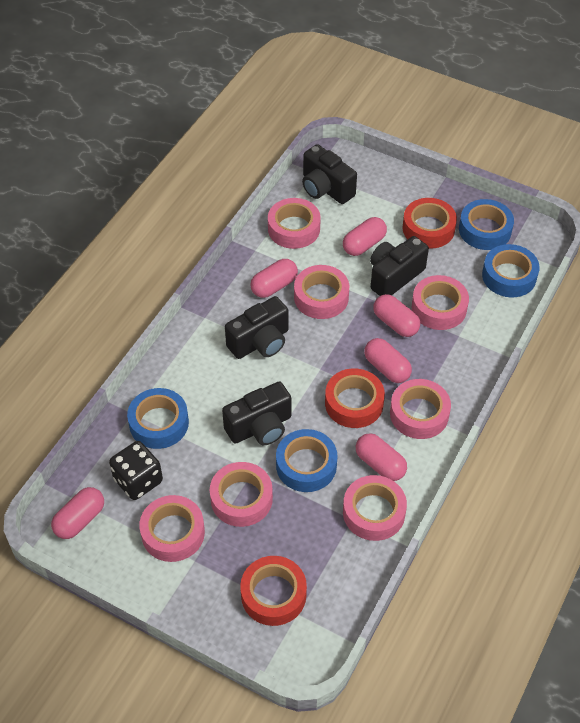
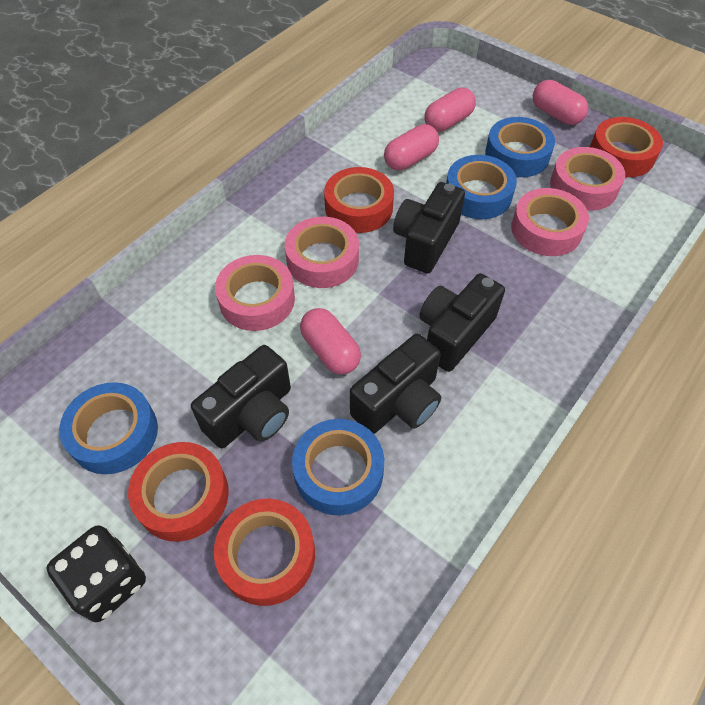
pink capsule: 6 -> 4
pink tape: 7 -> 4
red tape: 3 -> 4

